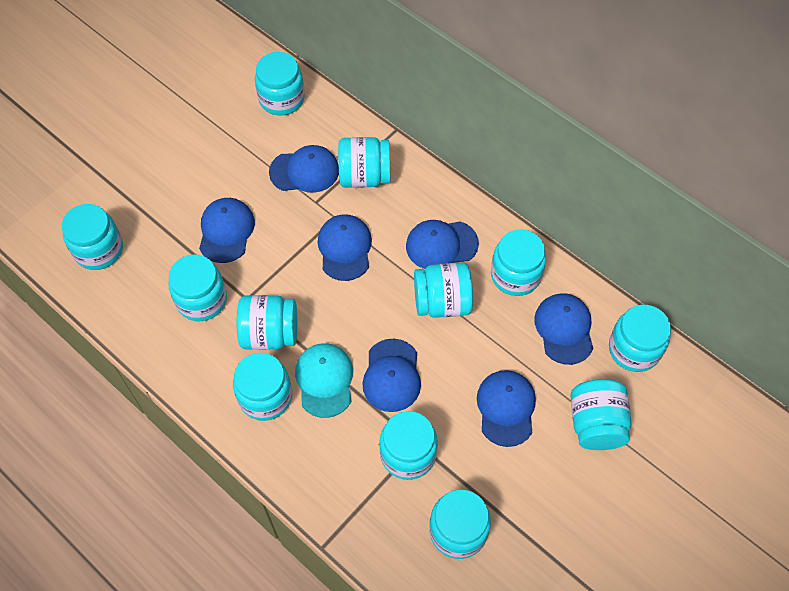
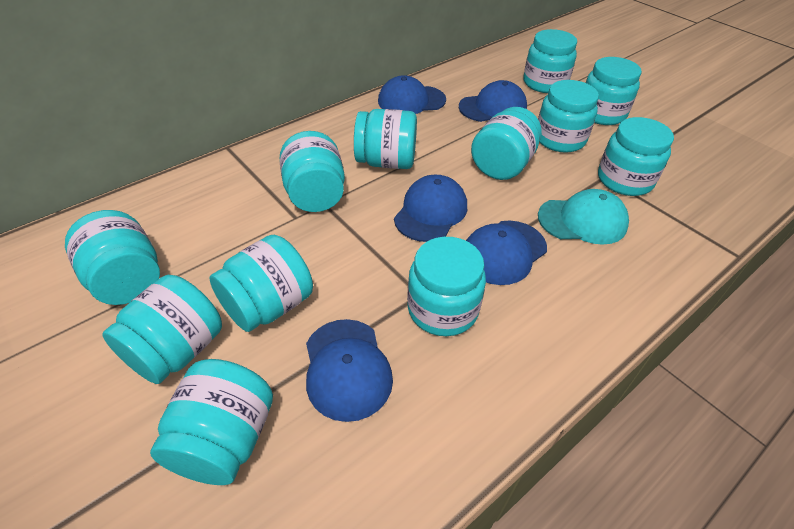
blue cap: 7 -> 5

